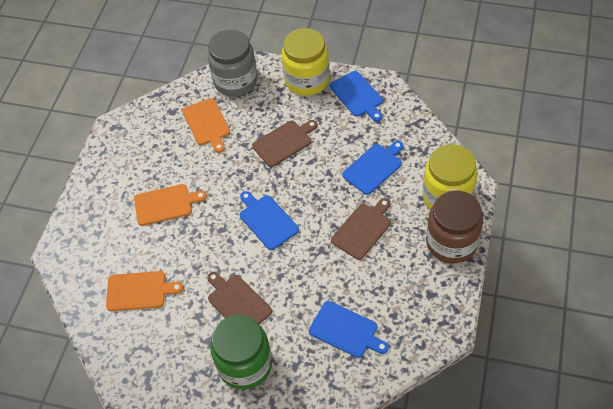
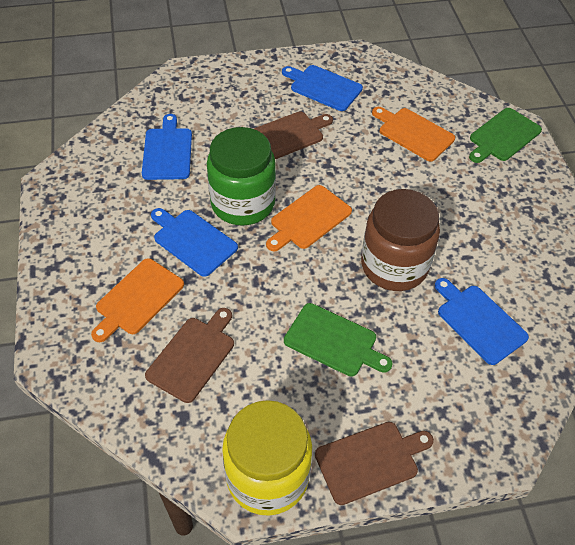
green cutting board: 0 -> 2
grey jar: 1 -> 0
yellow jar: 2 -> 1

